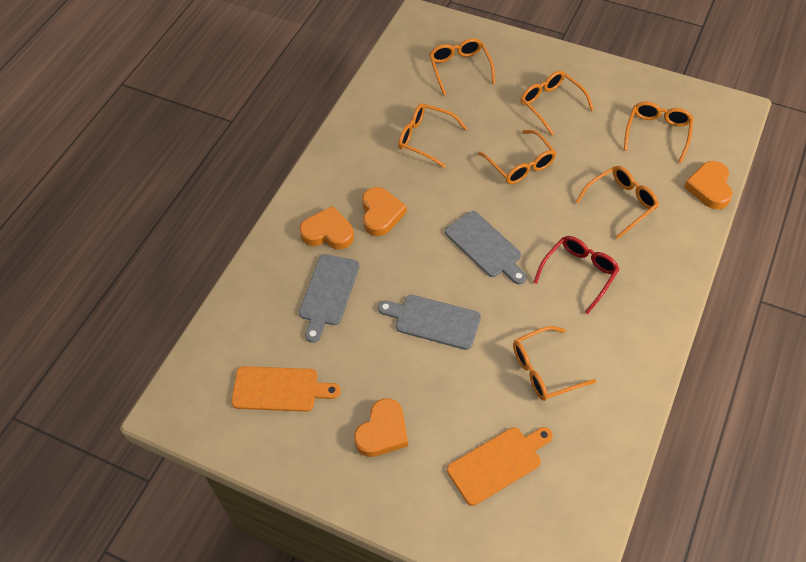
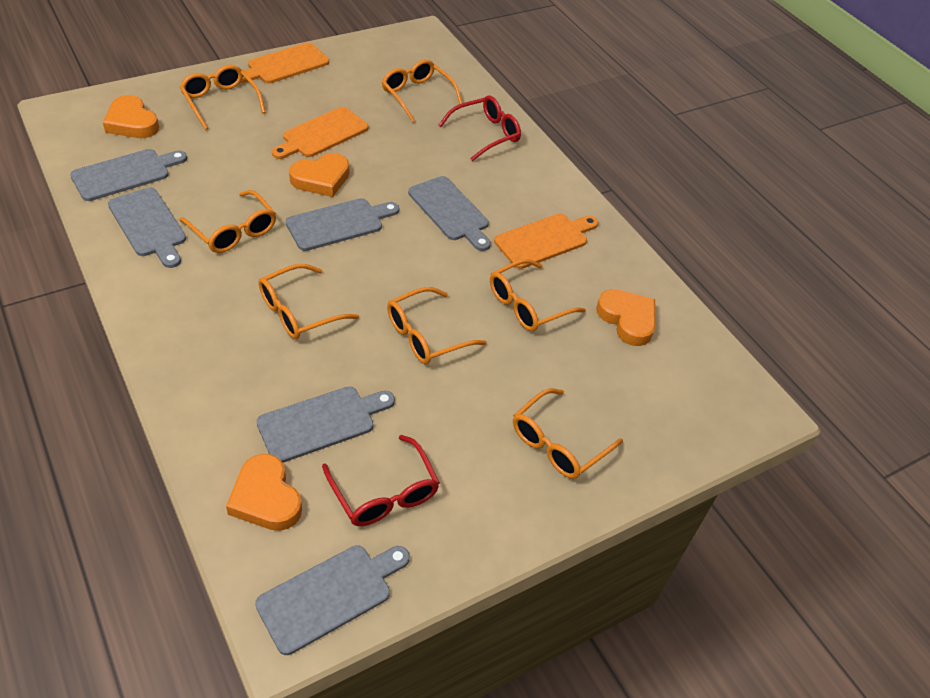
grey cutting board: 3 -> 6
orange cutting board: 2 -> 3
red glasses: 1 -> 2

